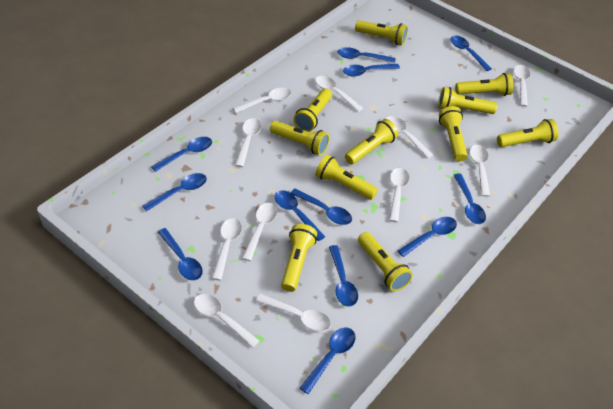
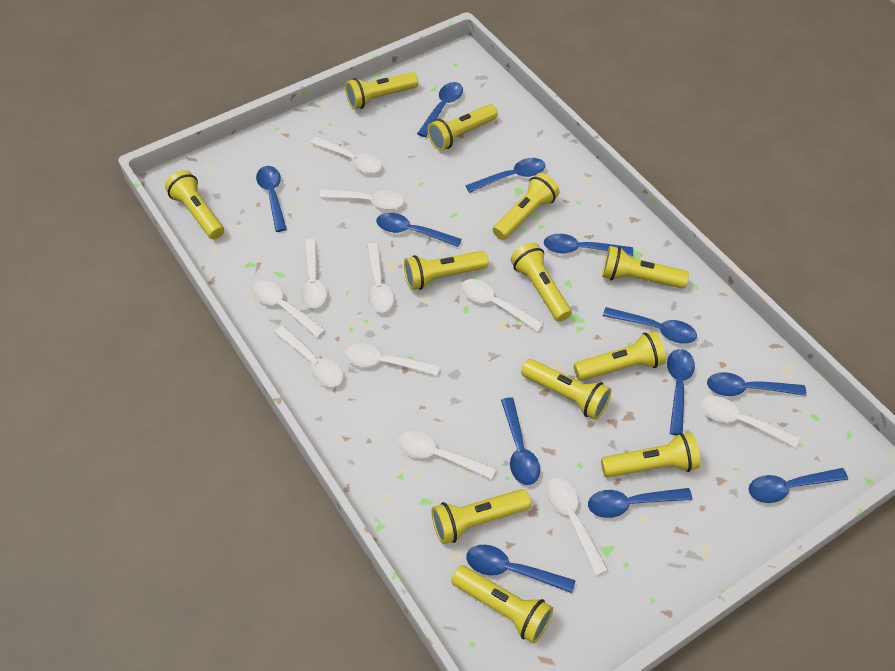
yellow flashlight: 11 -> 12

